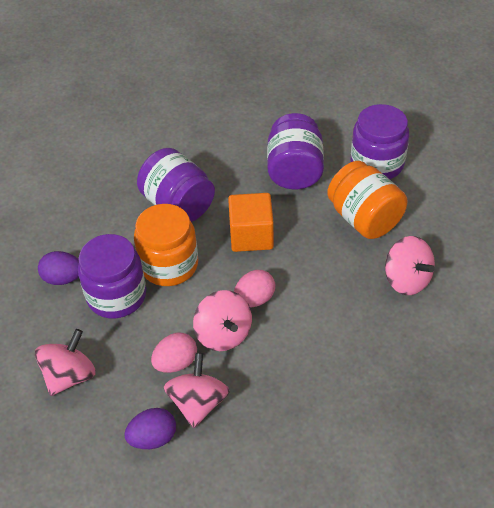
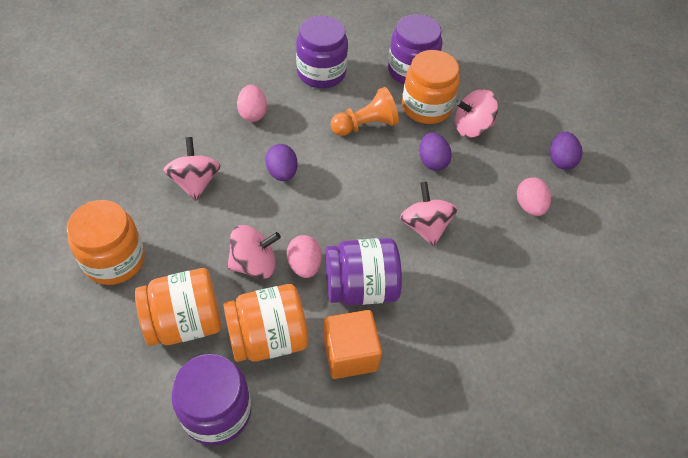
orange jar: 2 -> 4
orange pawn: 0 -> 1
pink egg: 2 -> 3
purple egg: 2 -> 3

